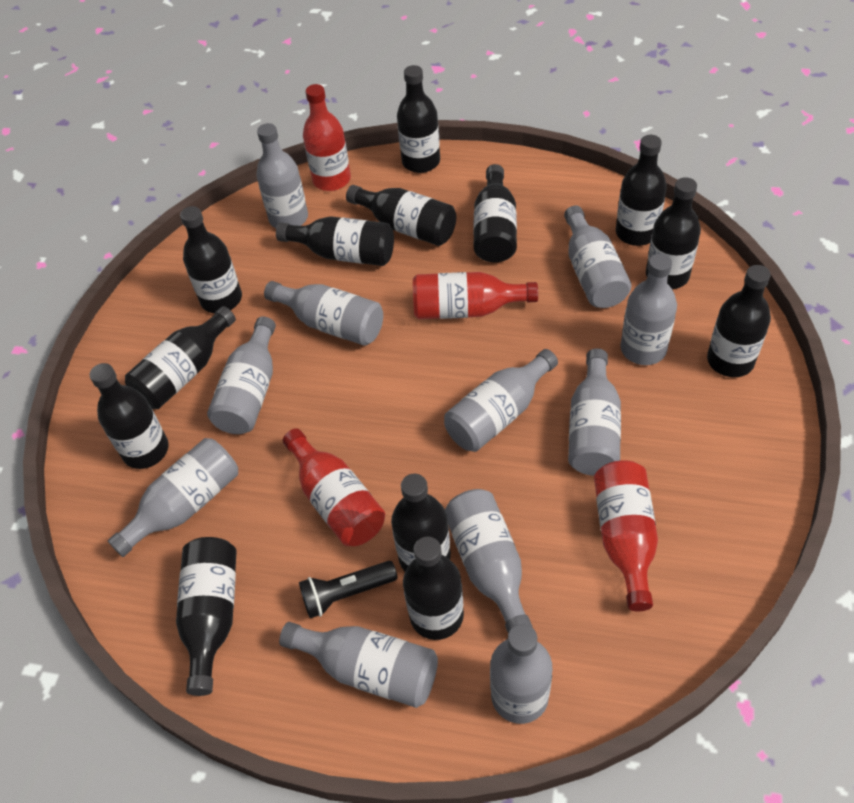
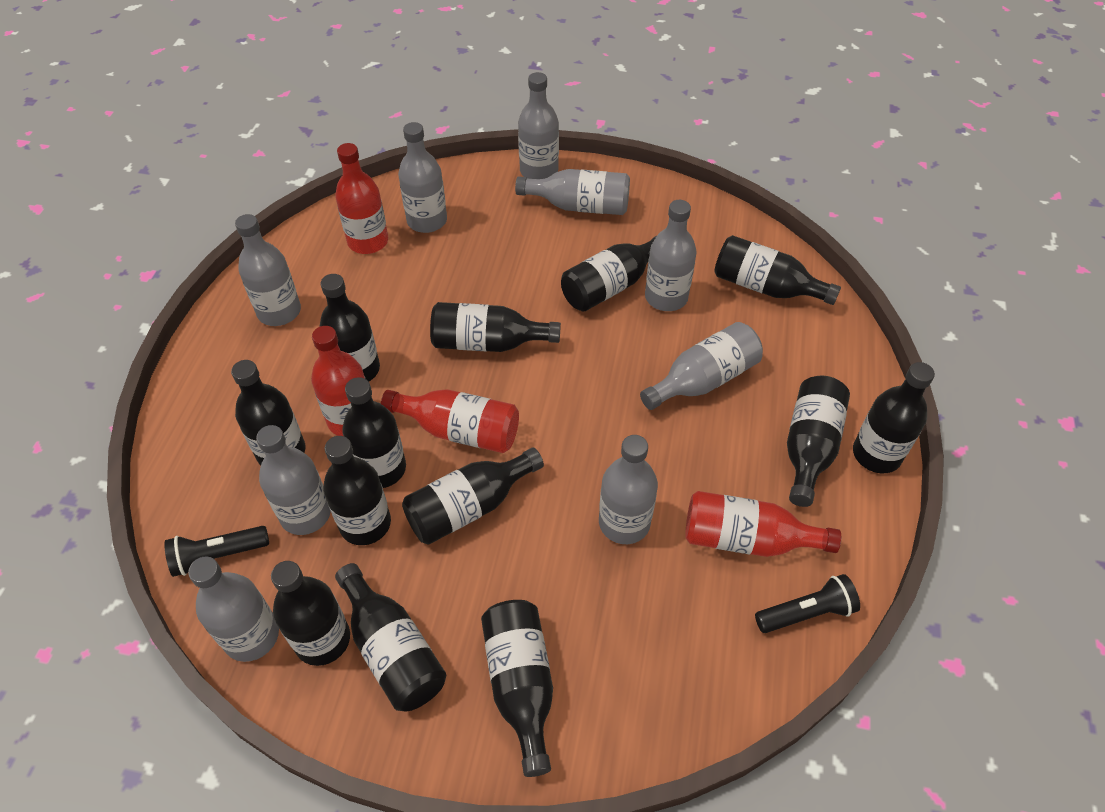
black flashlight: 1 -> 2
grey bottle: 11 -> 9

